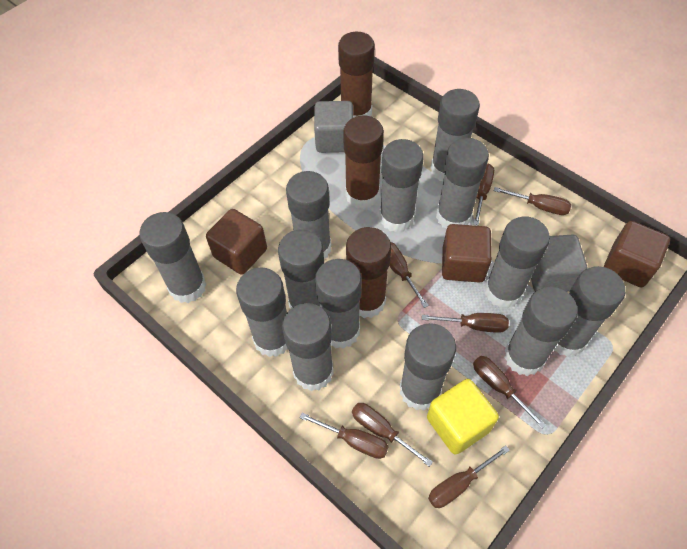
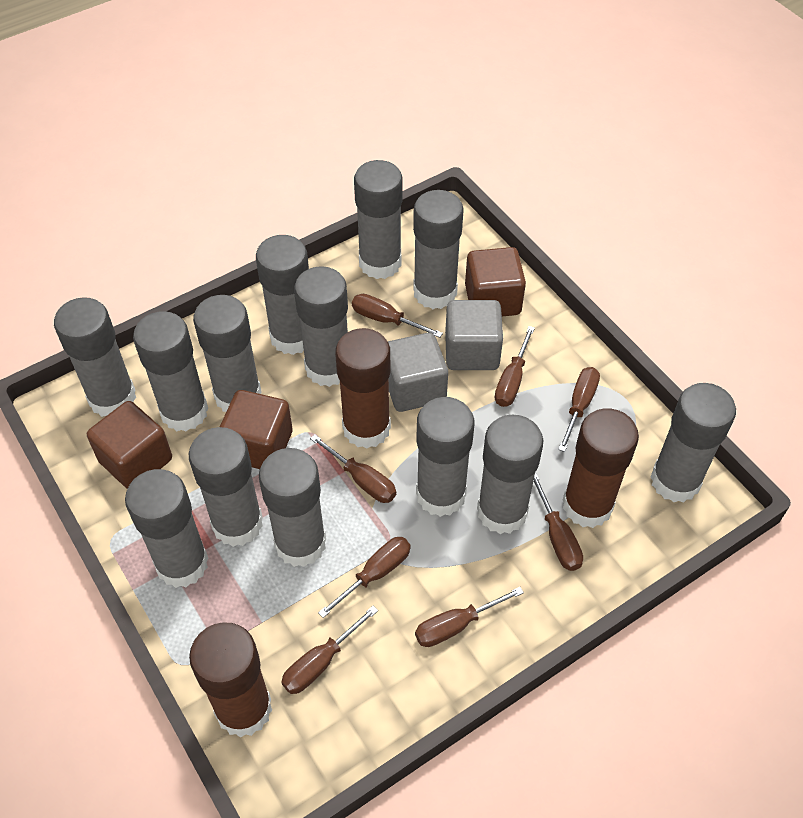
yellow cube: 1 -> 0

